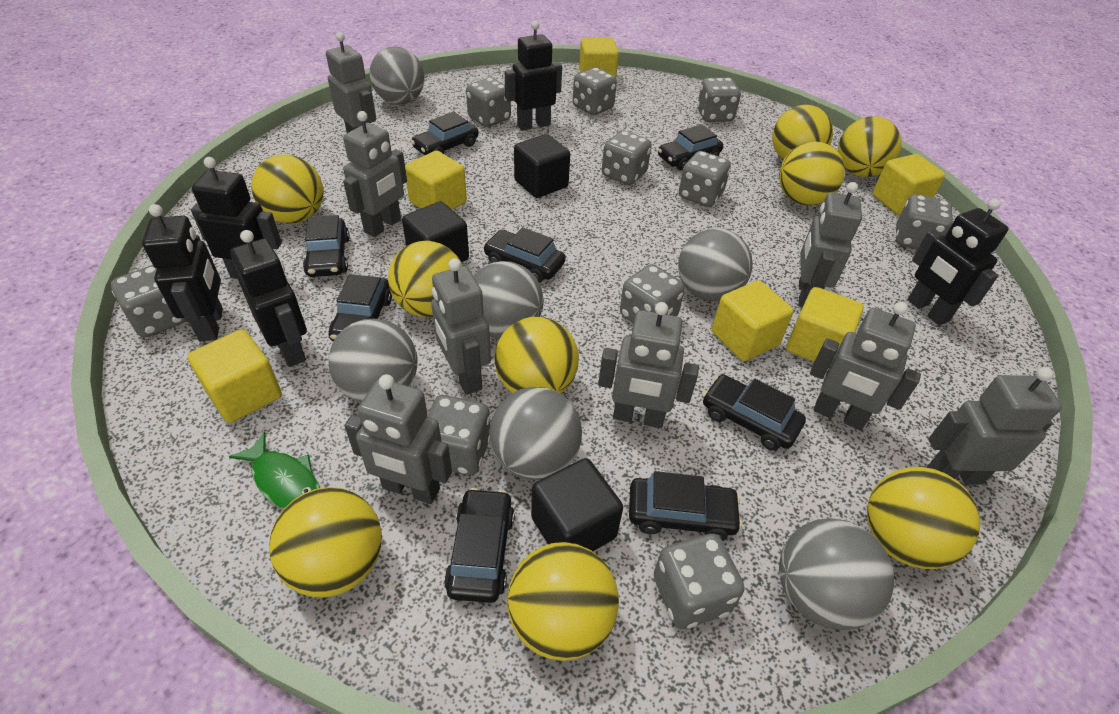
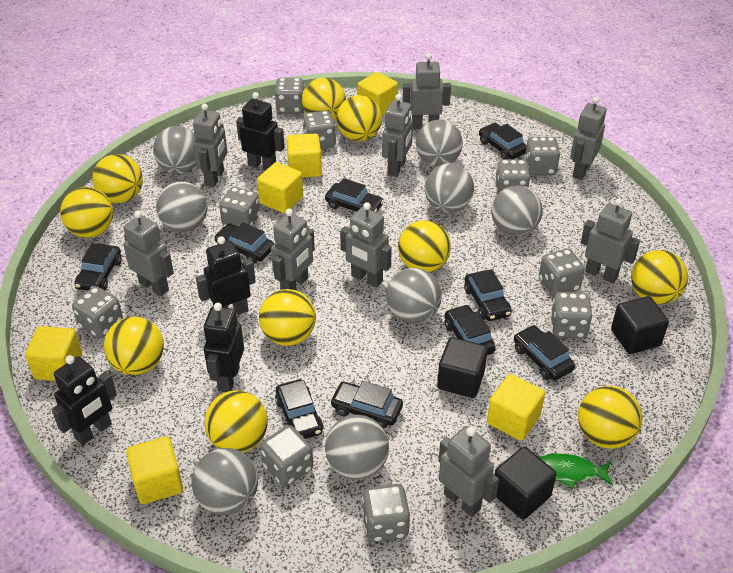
black car: 8 -> 9
black robot: 5 -> 4
grey ball: 6 -> 8
grey robot: 8 -> 9
yellow ball: 9 -> 10

